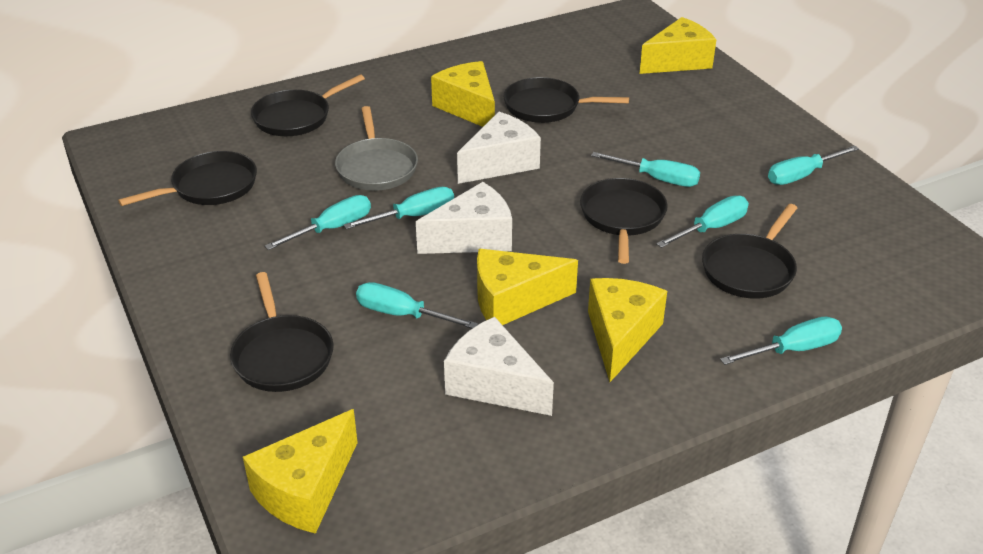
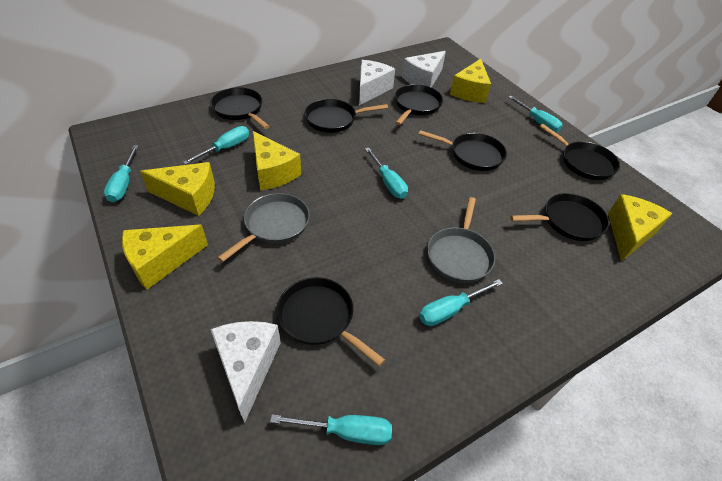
black pan: 6 -> 7
grey pan: 1 -> 2
turquoise screwdriver: 7 -> 6

